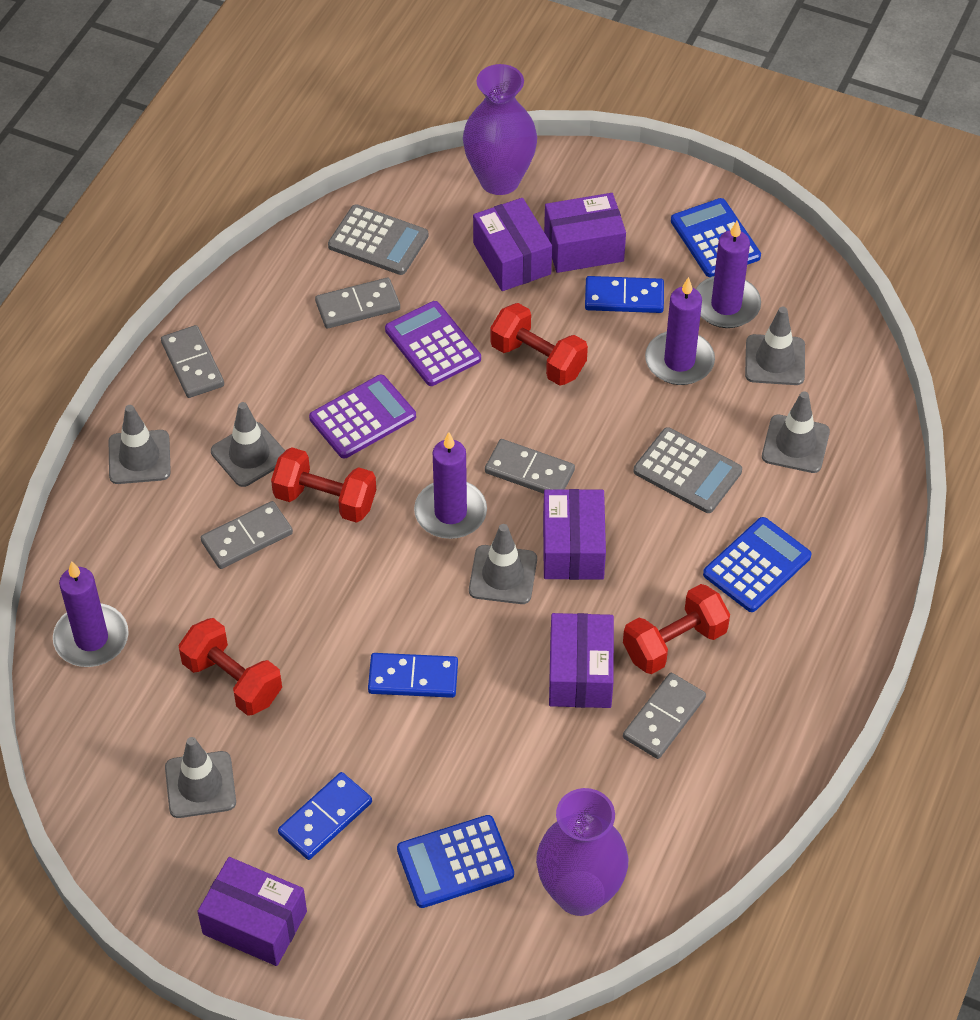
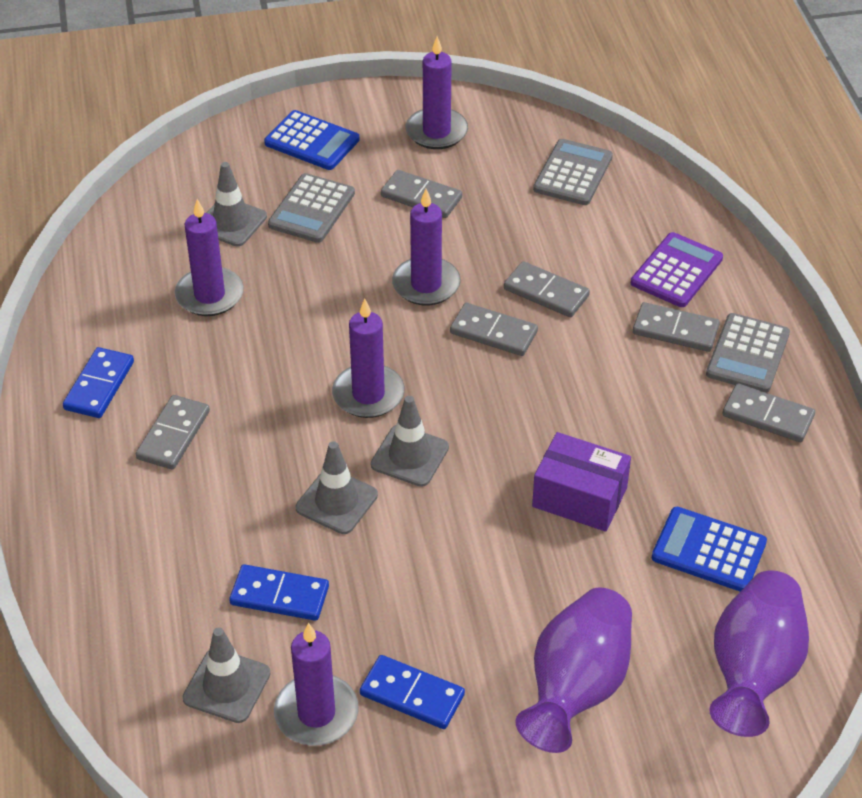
blue calculator: 3 -> 2
grey calculator: 2 -> 3
grey domino: 5 -> 6
grey traffic cone: 6 -> 4
purple box: 5 -> 1
purple calculator: 2 -> 1
purple candle: 4 -> 5
red dumbbell: 4 -> 0

